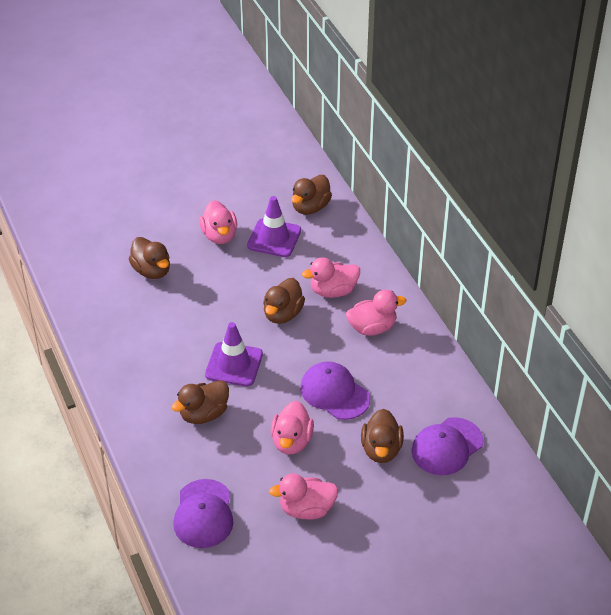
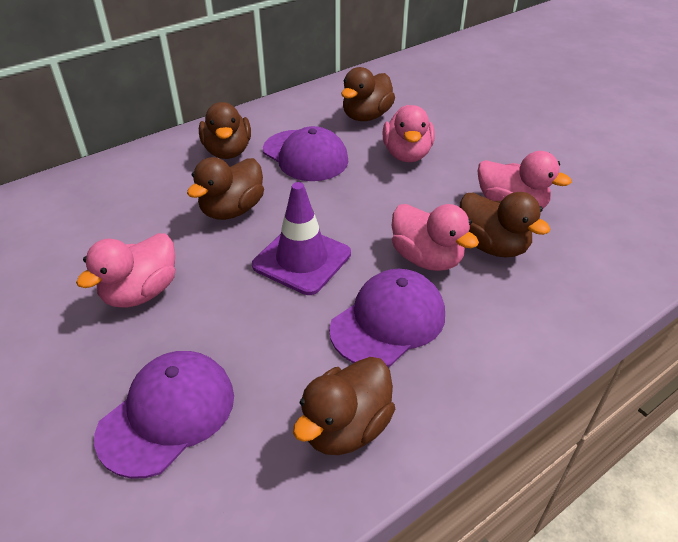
pink duck: 5 -> 4
purple traffic cone: 2 -> 1

